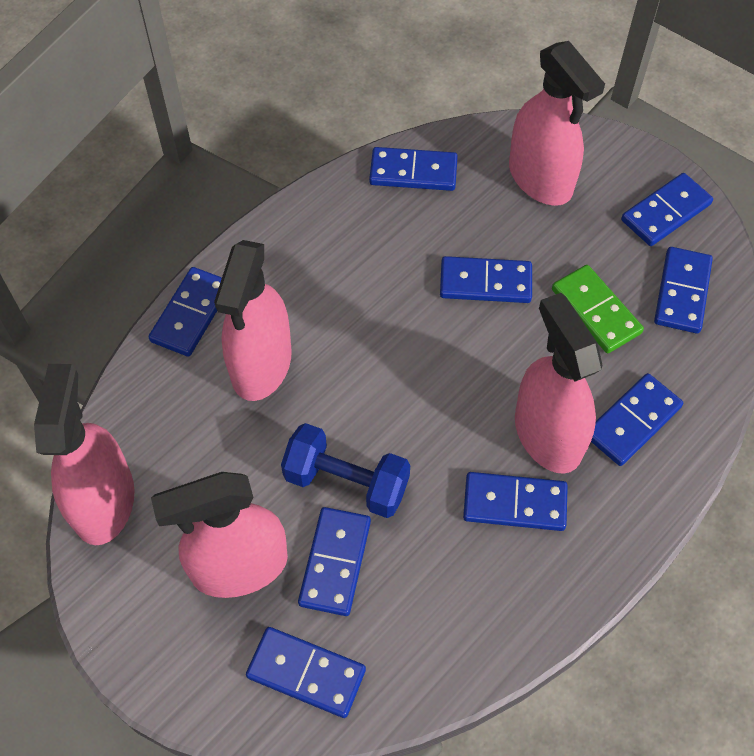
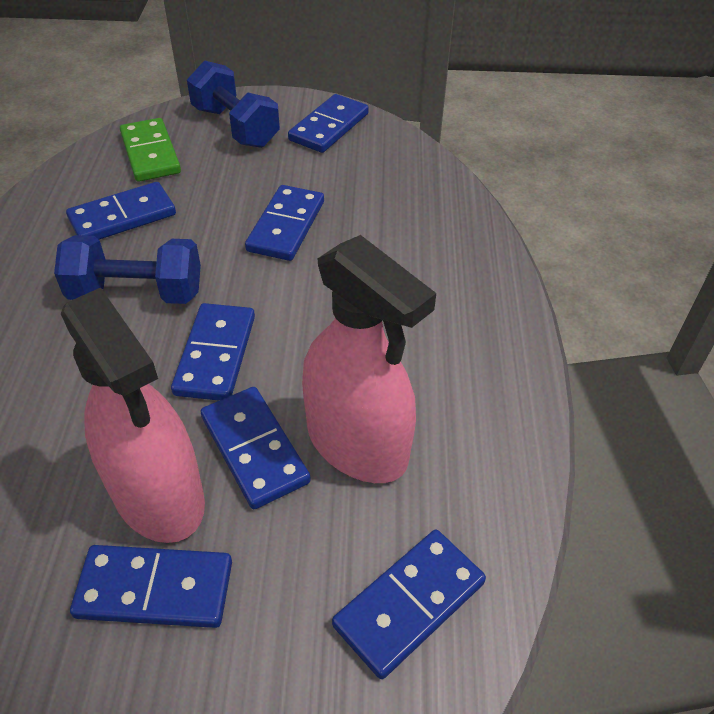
blue domino: 9 -> 7
blue dumbbell: 1 -> 2
pink spray bottle: 5 -> 2

